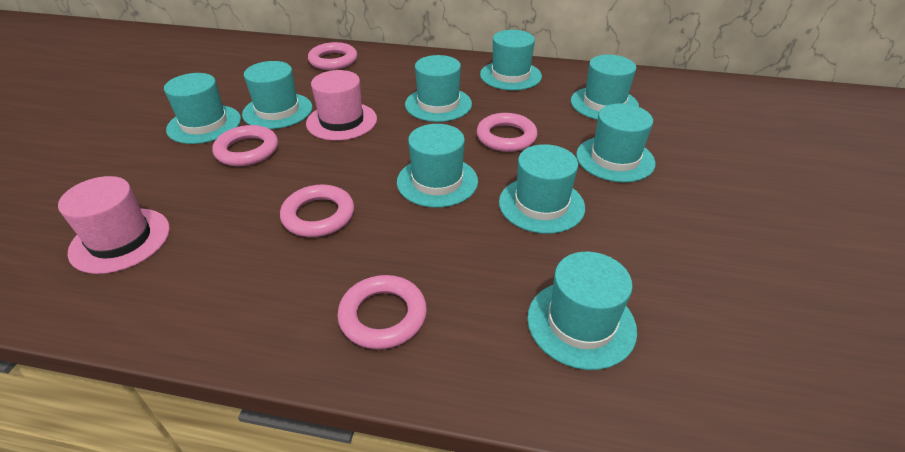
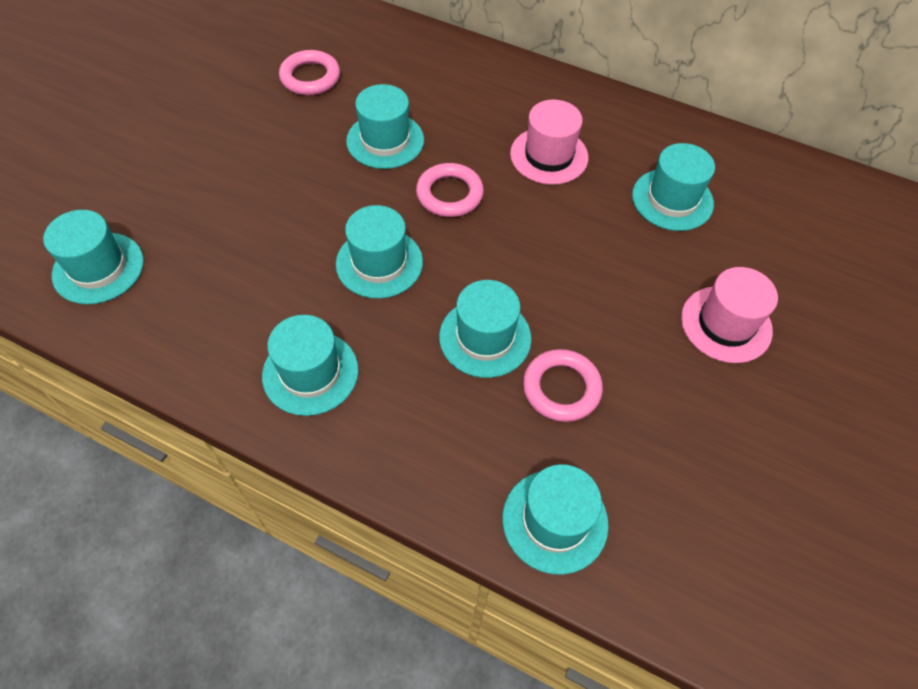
pink ring: 5 -> 3
turquoise hat: 9 -> 7

